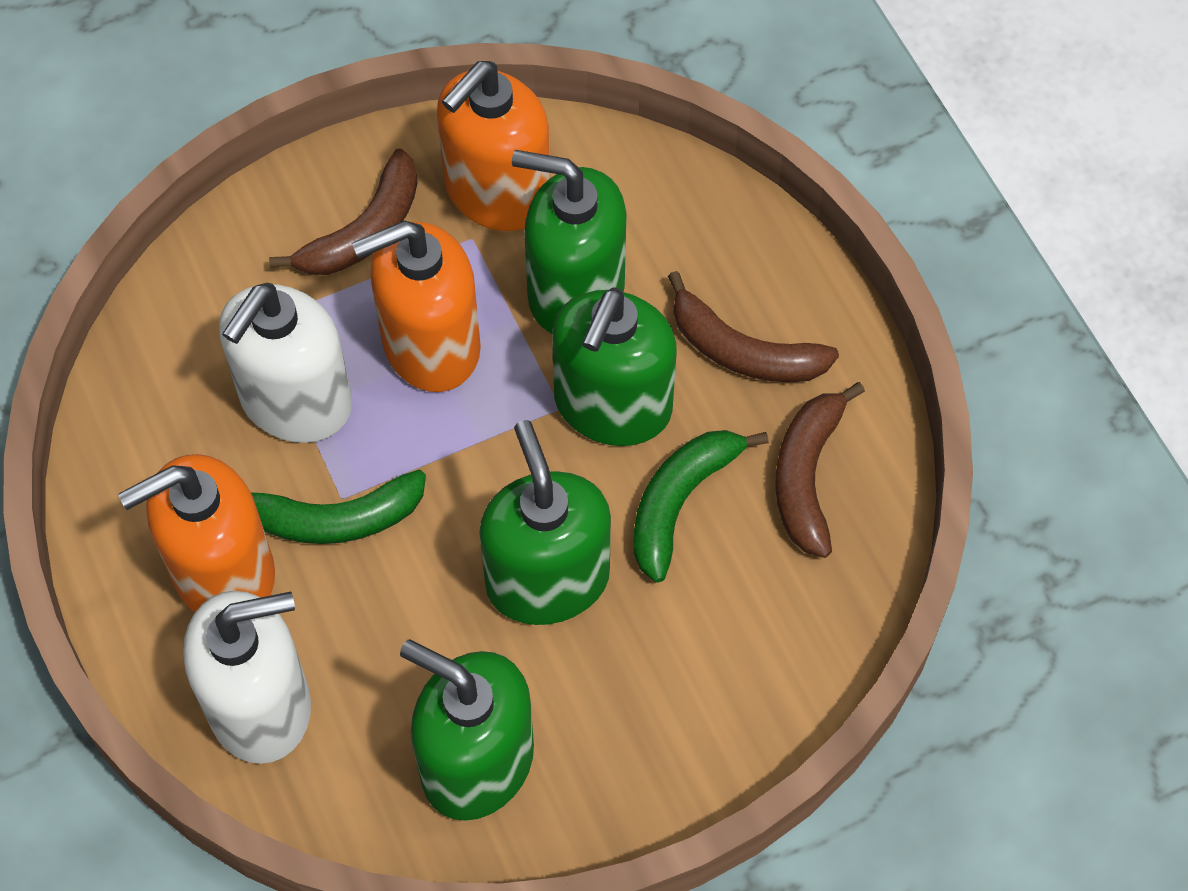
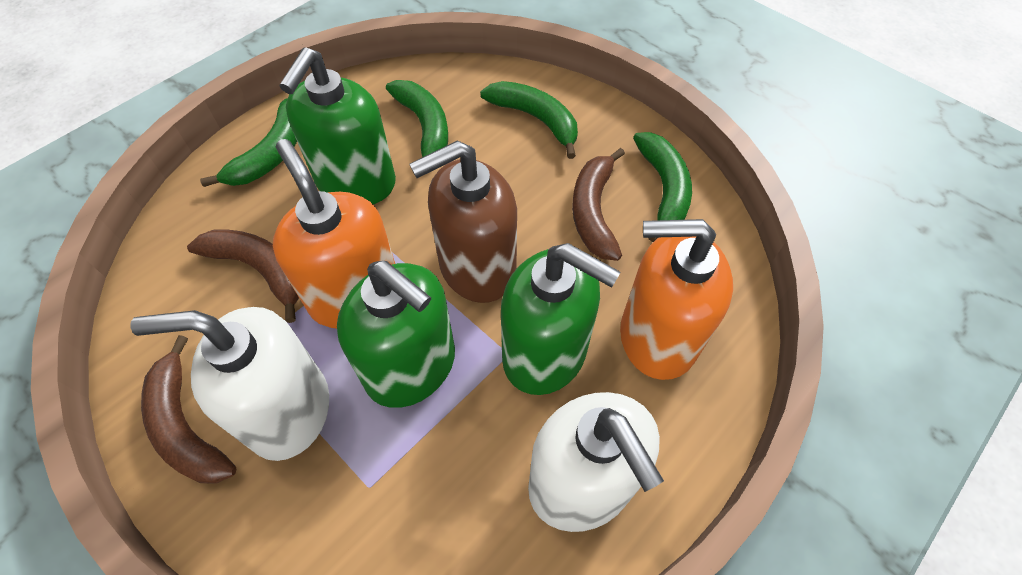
brown soap dispenser: 0 -> 1
green banana: 2 -> 4
green soap dispenser: 4 -> 3
orange soap dispenser: 3 -> 2

